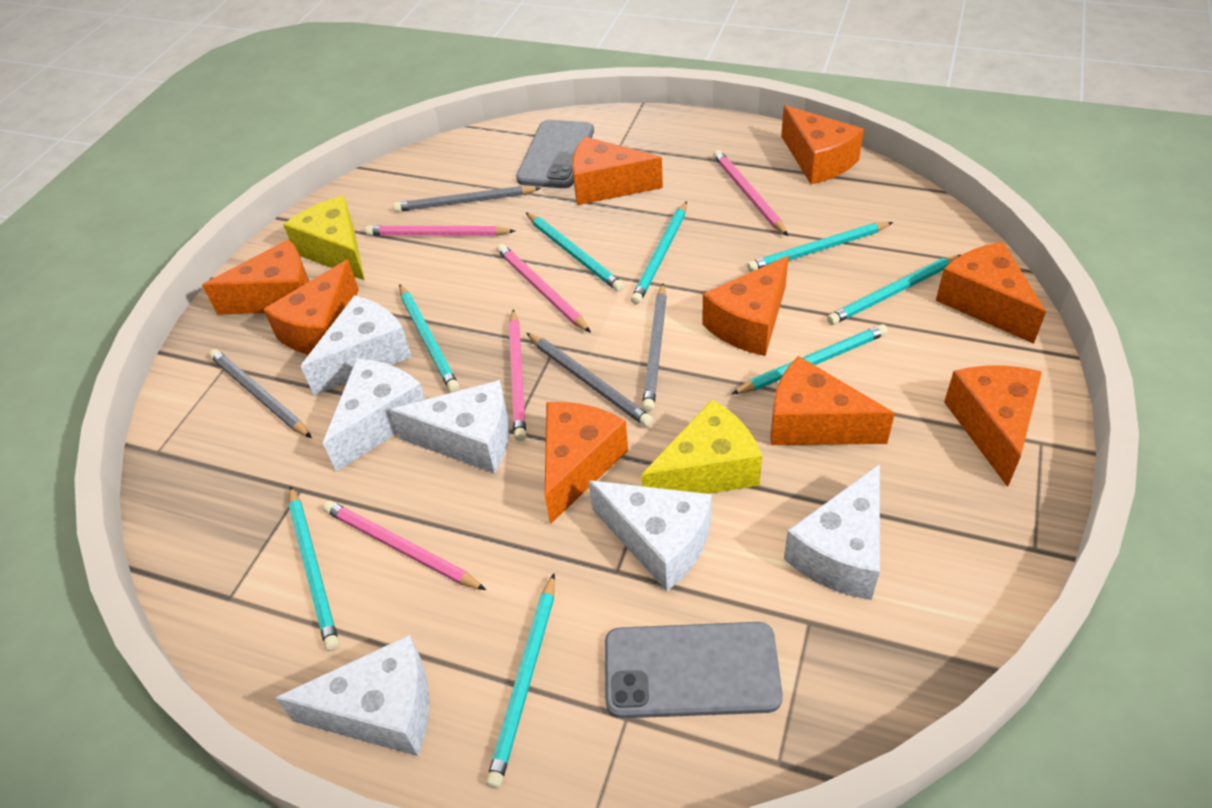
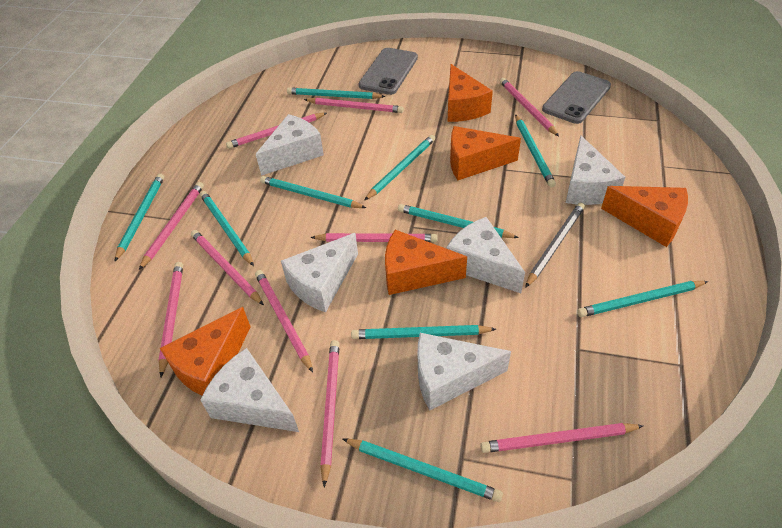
grey pencil: 4 -> 1
orange cheese: 9 -> 5
pink pencil: 5 -> 10
turquoise pencil: 8 -> 10
yellow cheese: 2 -> 0

